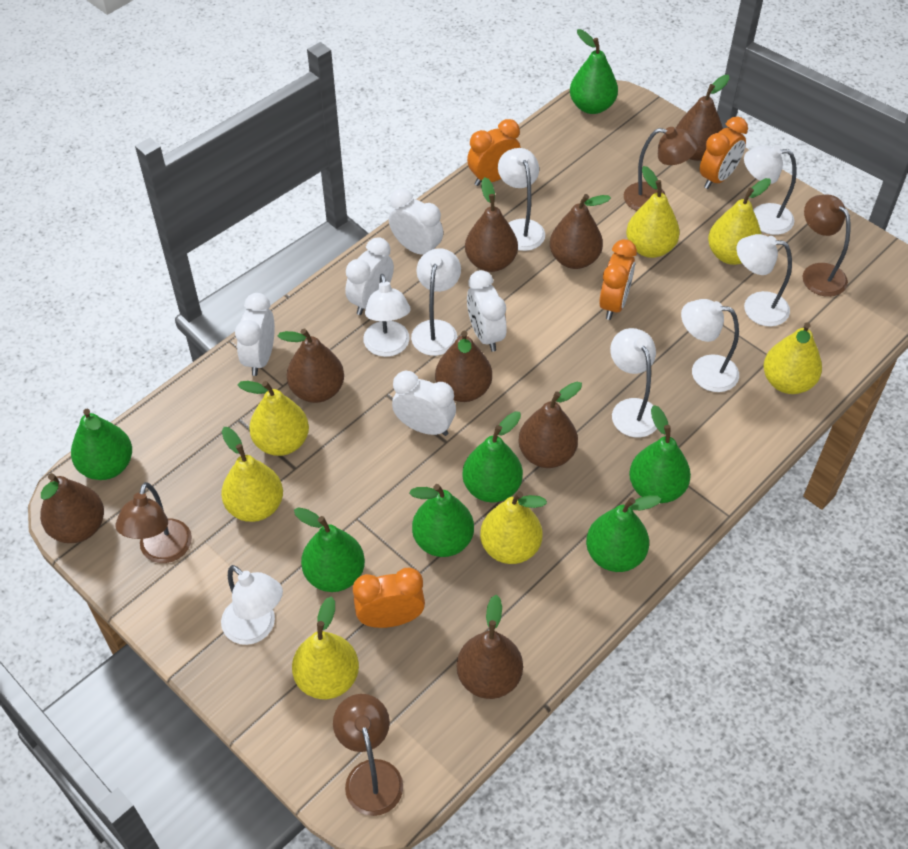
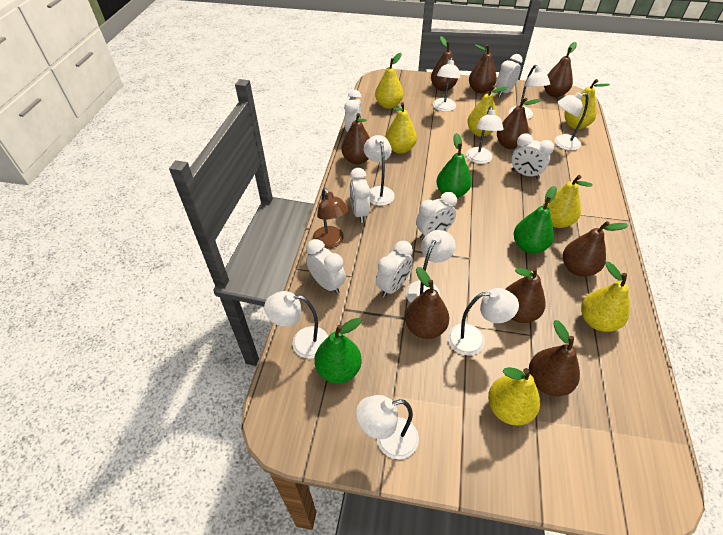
brown lamp: 4 -> 1
brown pear: 8 -> 9
green pear: 7 -> 3
orange clock: 4 -> 0
white clock: 5 -> 7
white lamp: 8 -> 9

